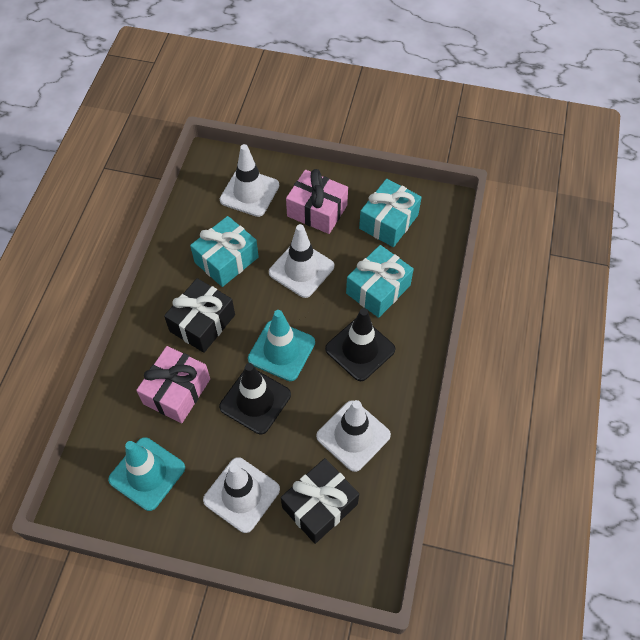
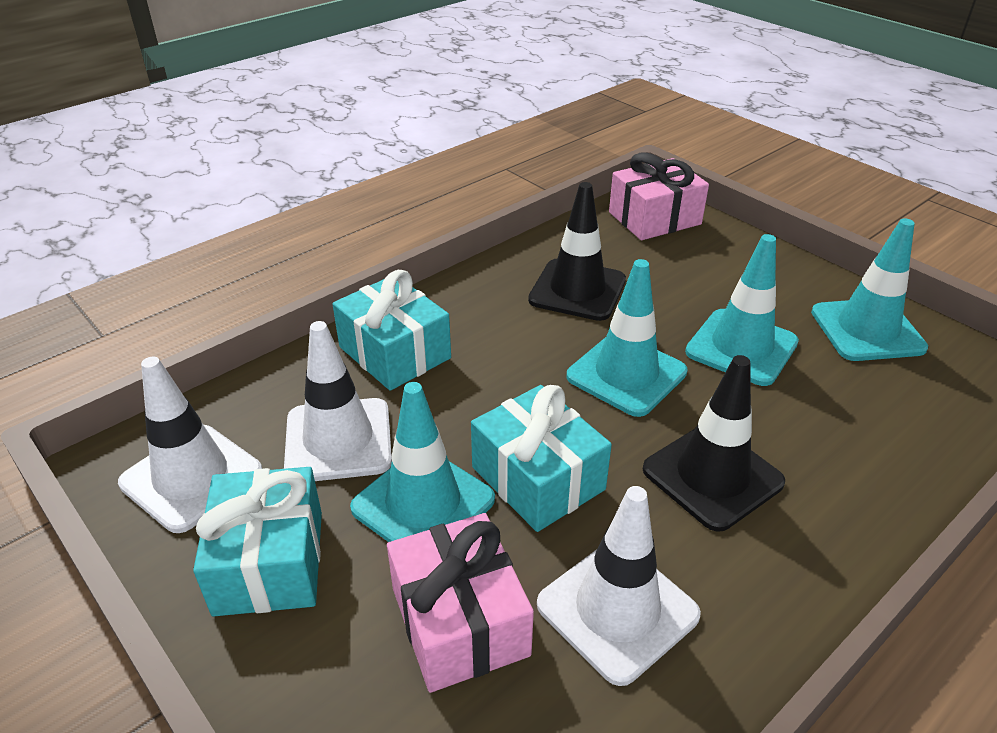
black gift: 2 -> 0
turquoise traffic cone: 2 -> 4
white traffic cone: 4 -> 3

